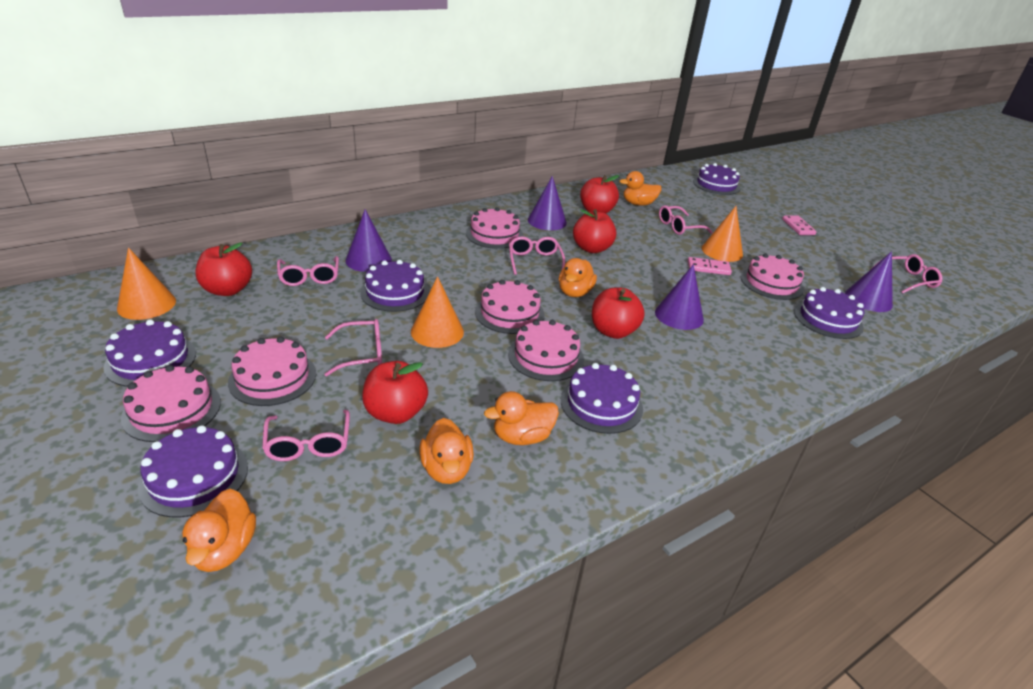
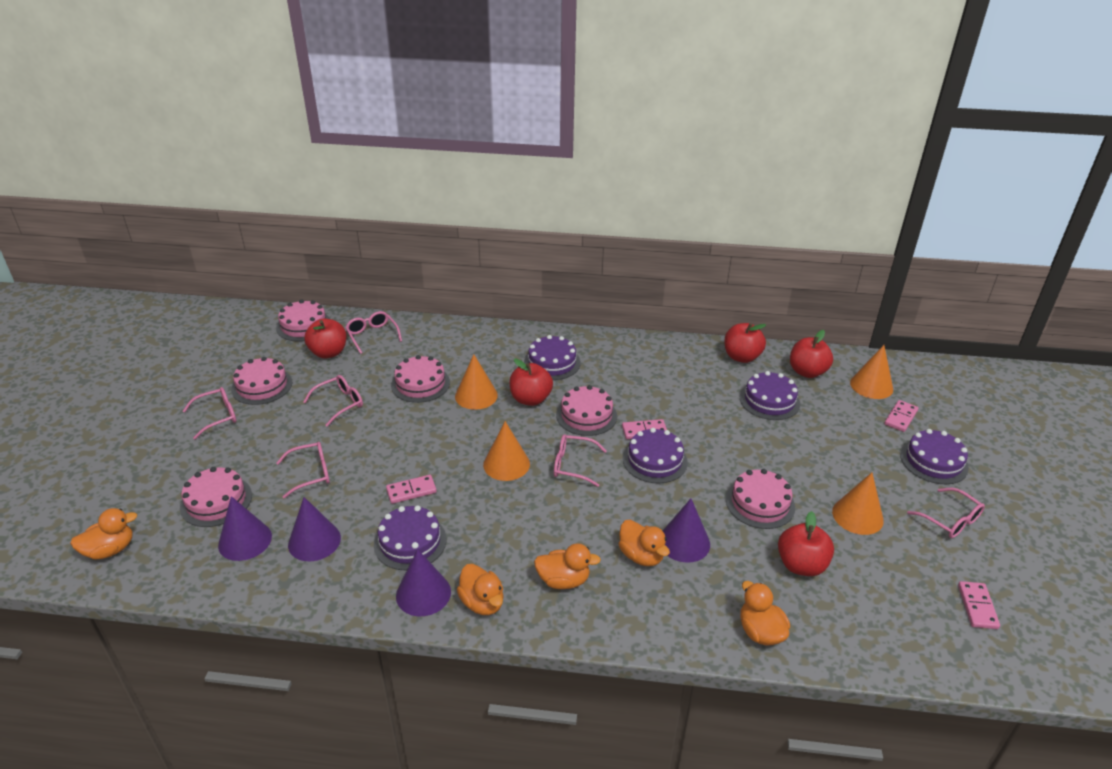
orange cone: 3 -> 4
pink domino: 2 -> 4
purple cake: 6 -> 5

